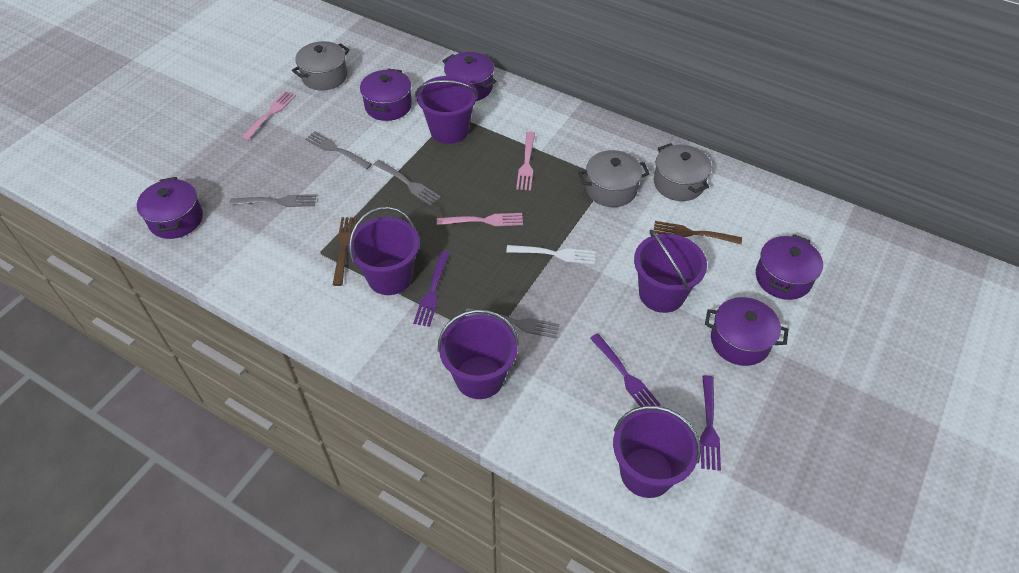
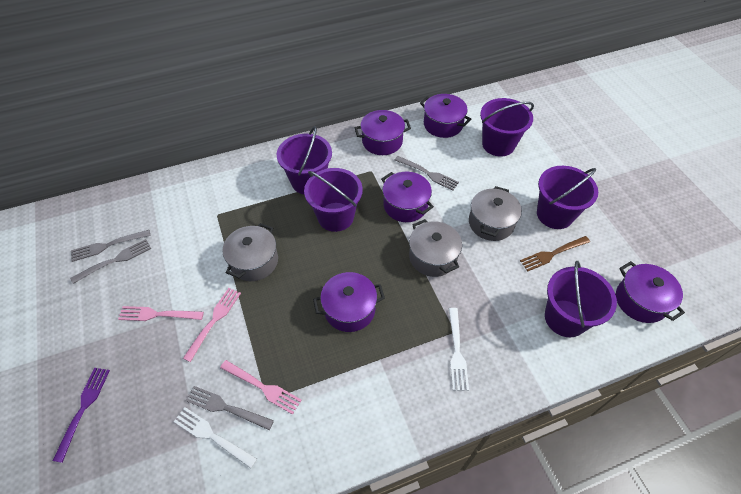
brown fork: 2 -> 1
purple fork: 3 -> 1
white fork: 1 -> 2

